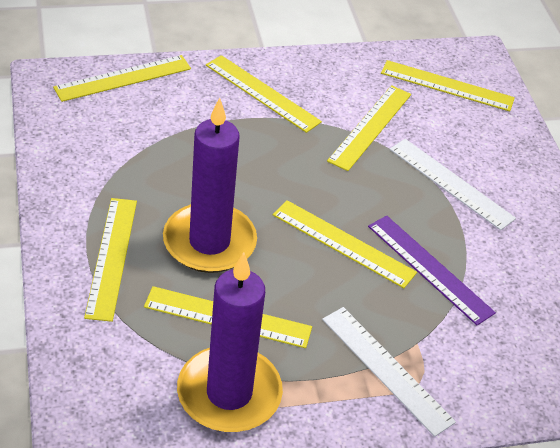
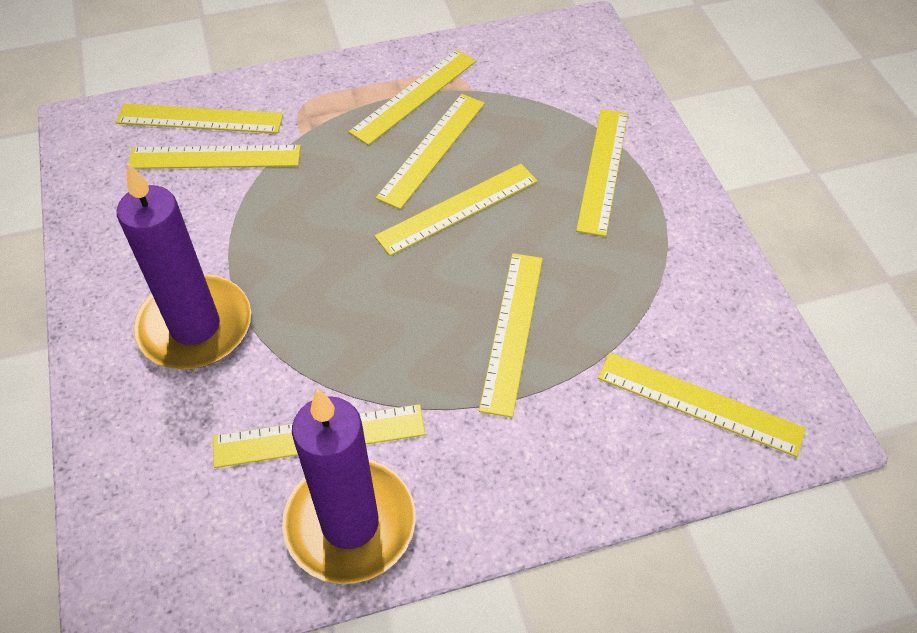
purple ruler: 1 -> 0
white ruler: 2 -> 0
yellow ruler: 7 -> 9

